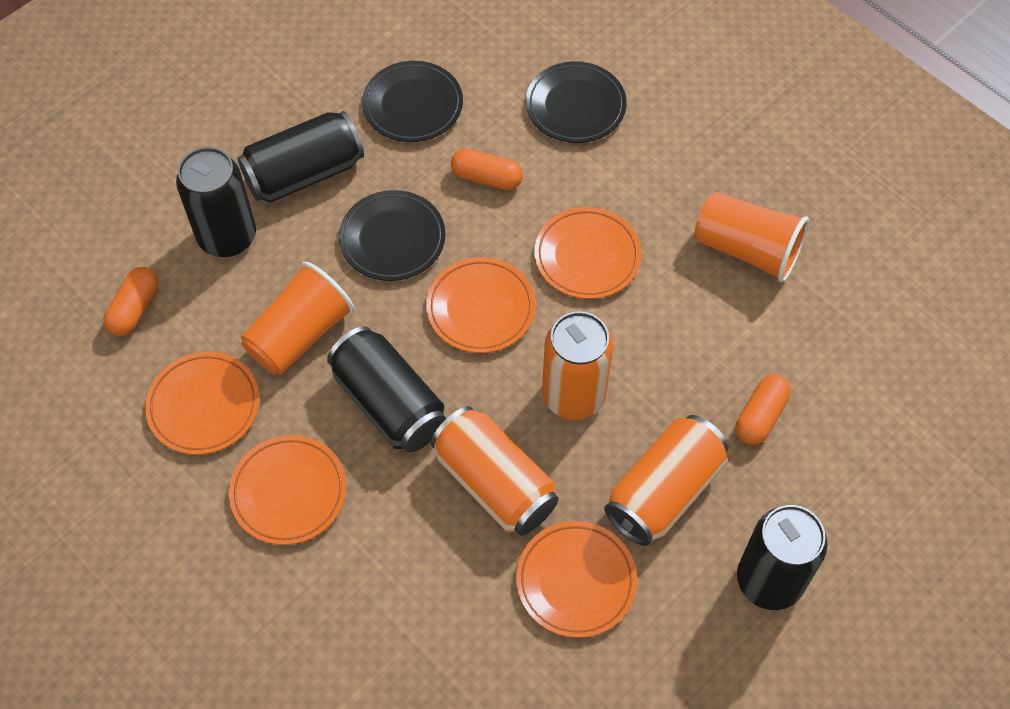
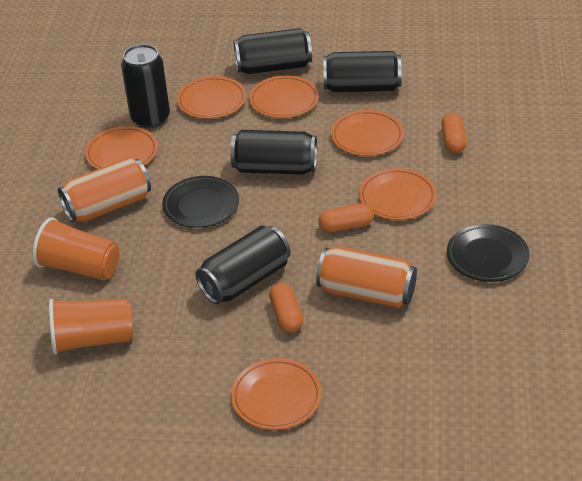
black can: 4 -> 5
black plate: 3 -> 2
orange can: 3 -> 2
orange plate: 5 -> 6

